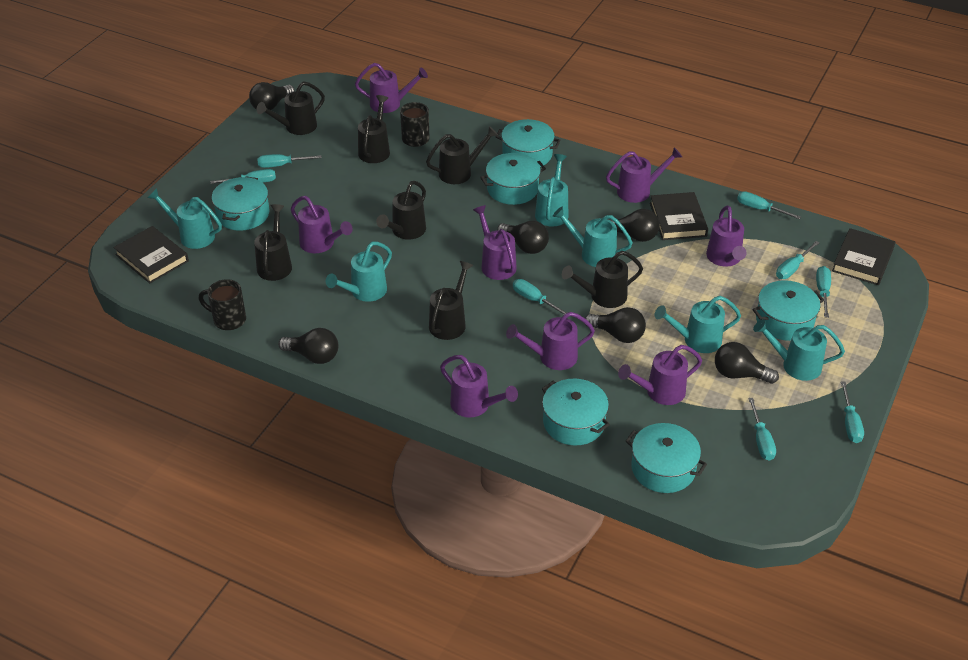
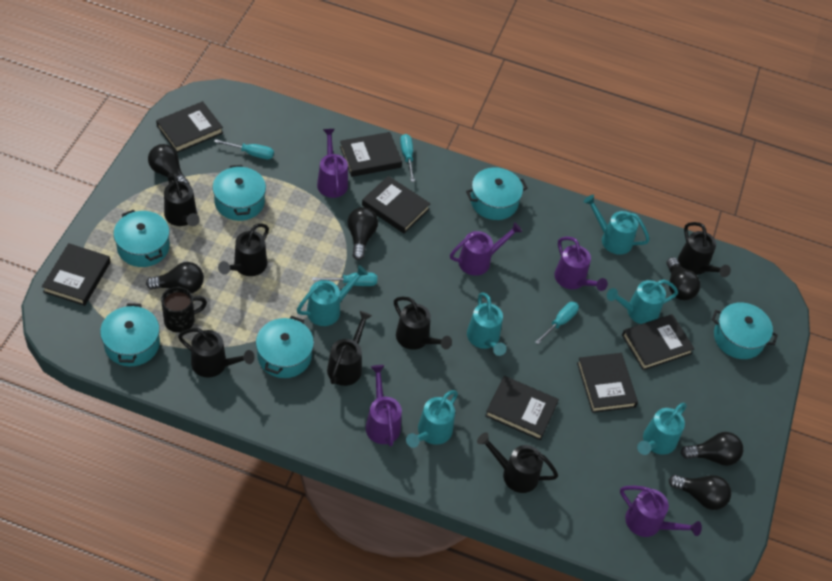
black book: 3 -> 7
black mug: 2 -> 1
purple watering can: 8 -> 5
turquoise screwdriver: 8 -> 4

